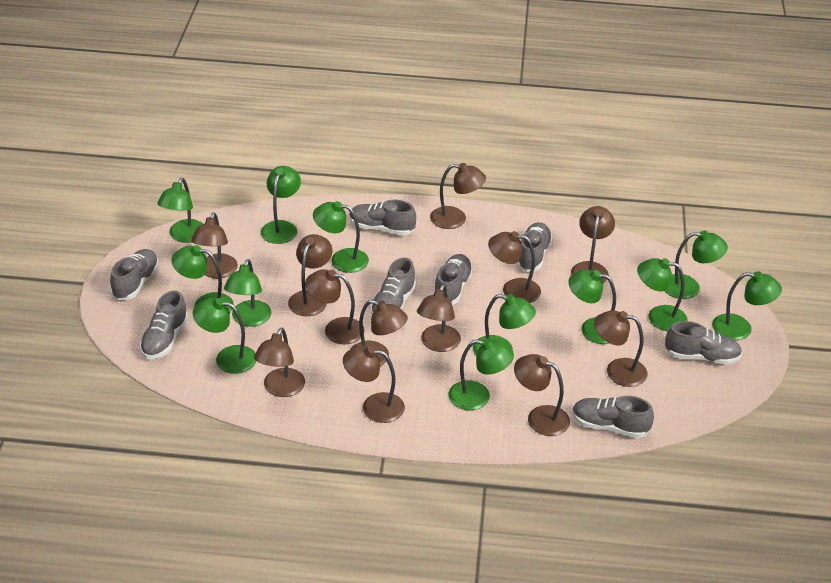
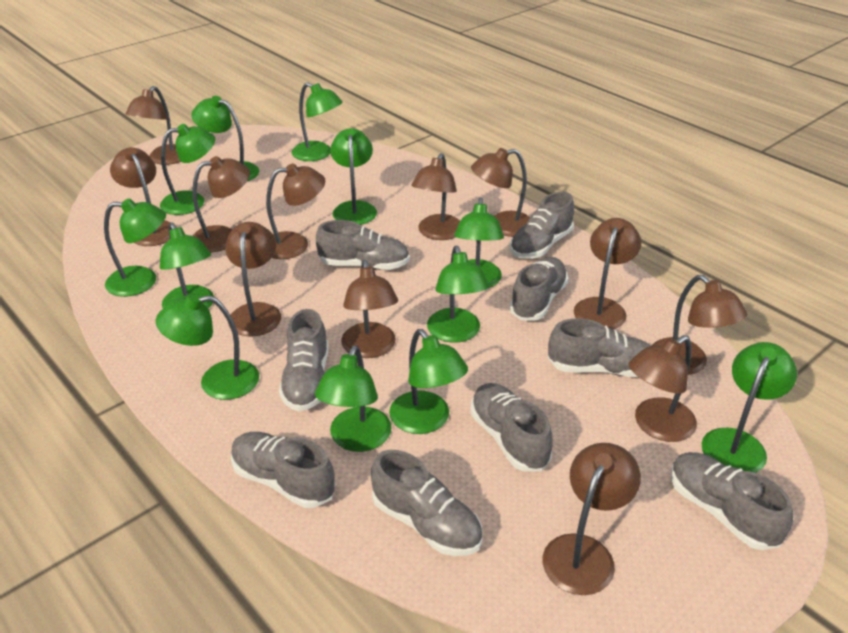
grey shoe: 8 -> 9

